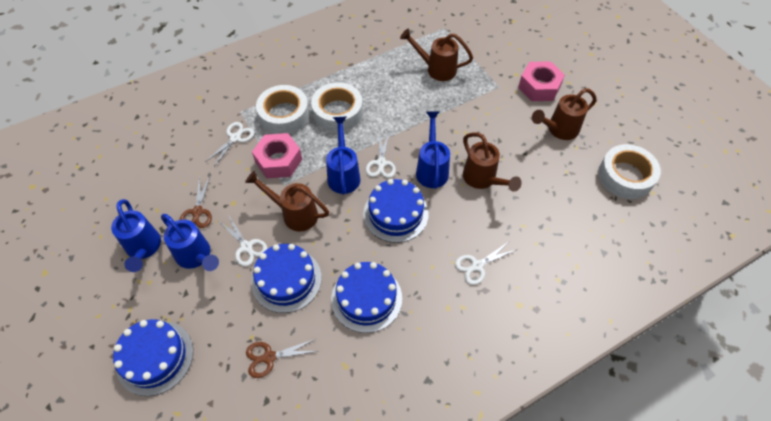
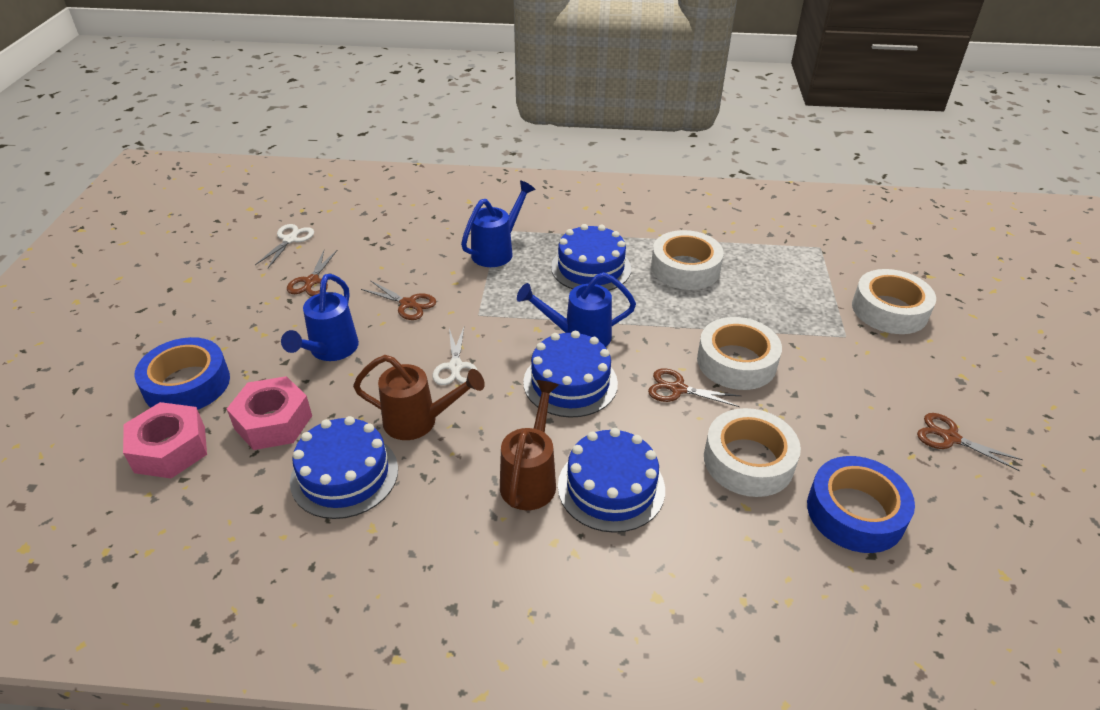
blue tape: 0 -> 2
blue watering can: 4 -> 3
brown scissors: 2 -> 4
brown watering can: 4 -> 2
white scissors: 4 -> 2
white tape: 3 -> 4

